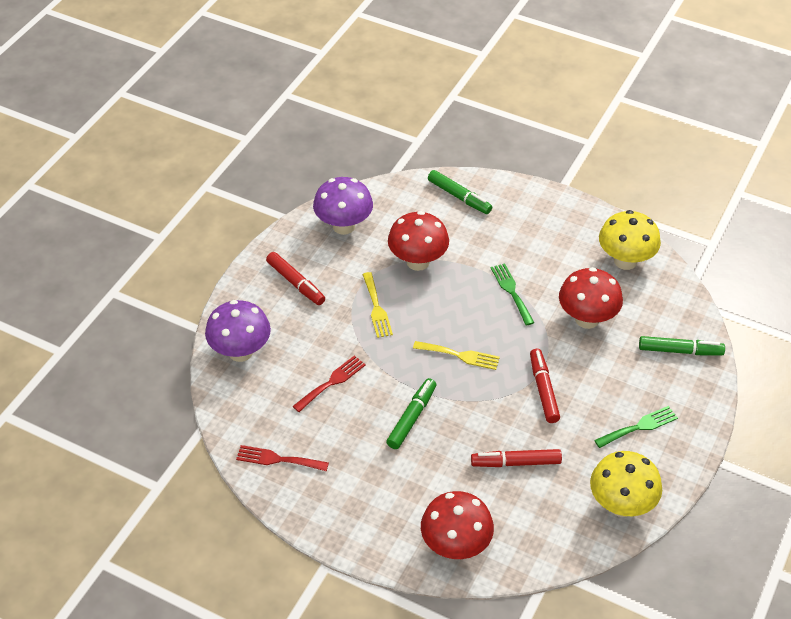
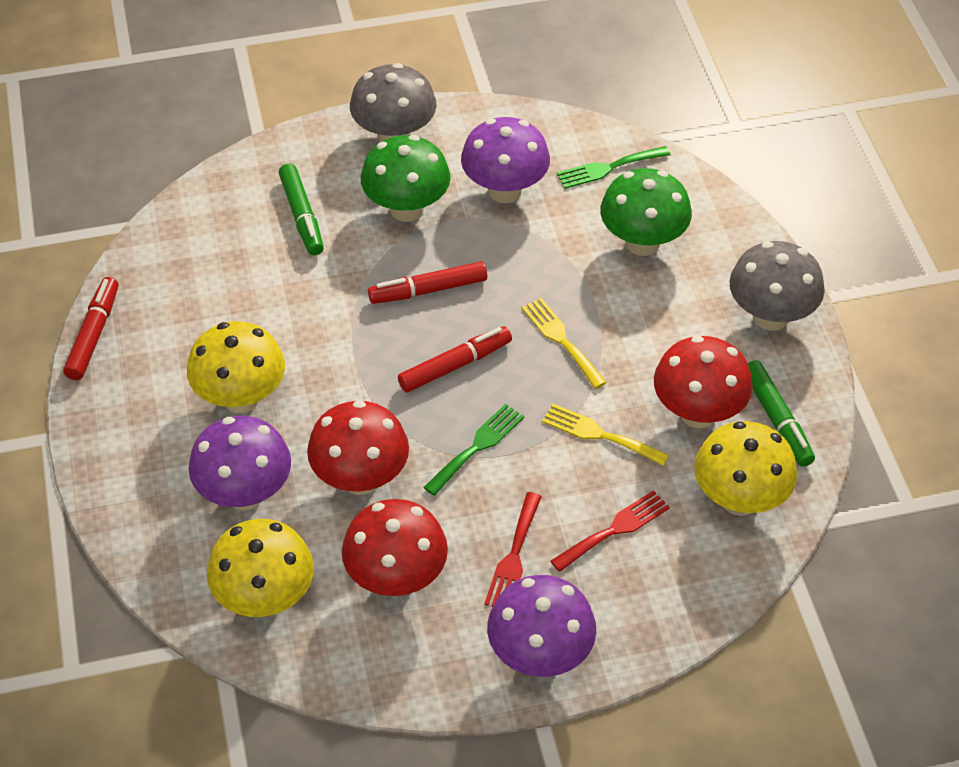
green marker: 3 -> 2
green mushroom: 0 -> 2
grey mushroom: 0 -> 2
purple mushroom: 2 -> 3
yellow mushroom: 2 -> 3

